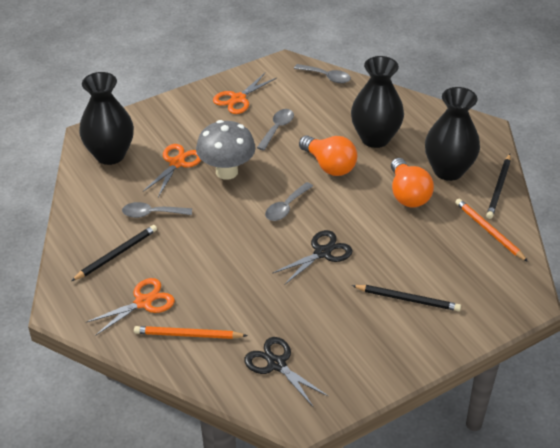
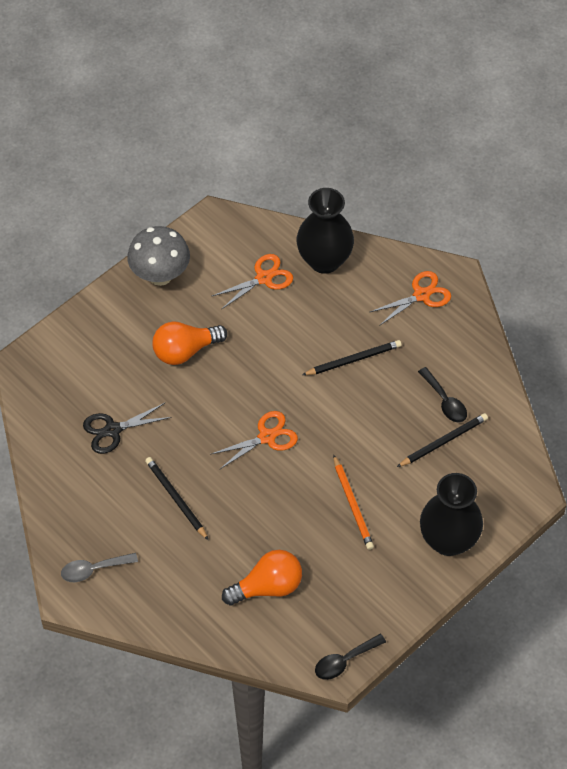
black scissors: 2 -> 1
black spoon: 0 -> 2
black vase: 3 -> 2
grey spoon: 4 -> 1
orange pencil: 2 -> 1

